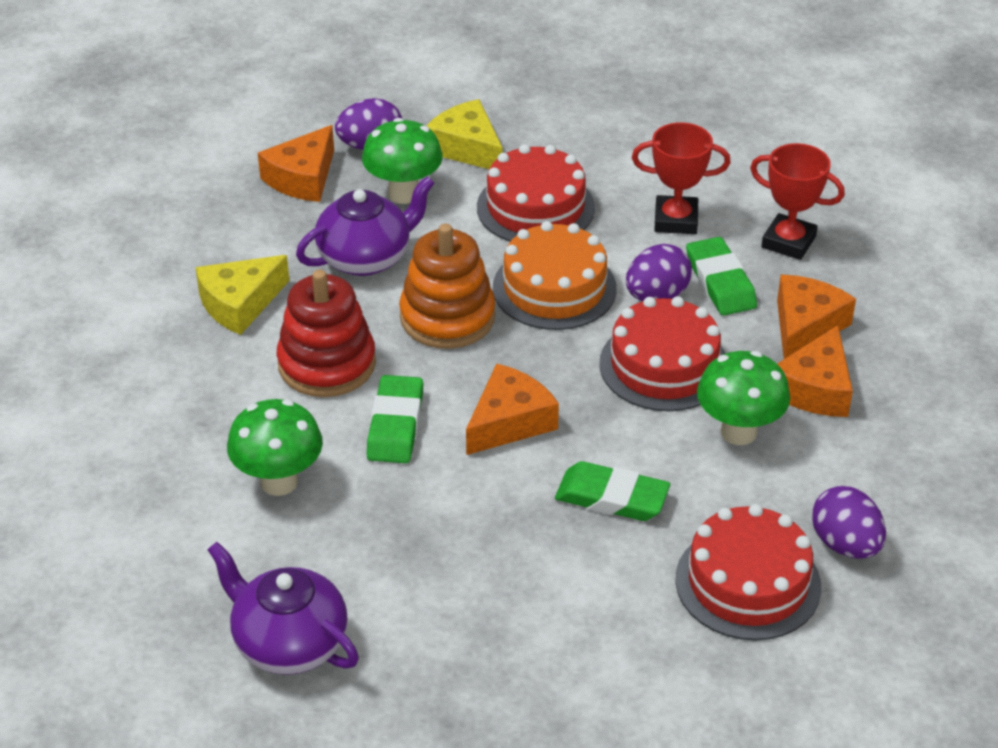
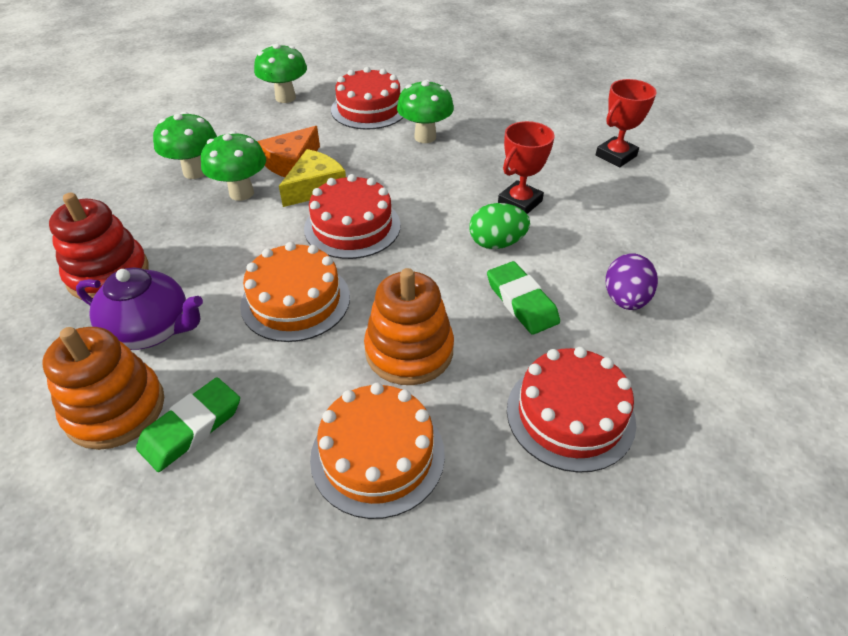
green egg: 0 -> 1
green eraser: 3 -> 2
green mushroom: 3 -> 4
orange cake: 1 -> 2
orange cheese: 4 -> 1
orange stacking toy: 1 -> 2
purple egg: 3 -> 1
purple teapot: 2 -> 1
yellow cheese: 2 -> 1

